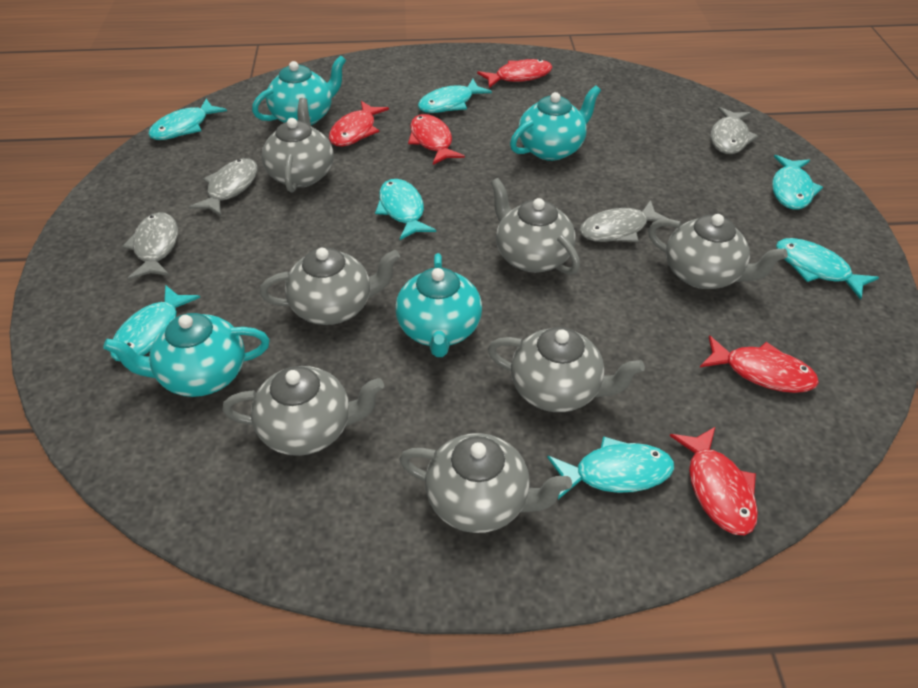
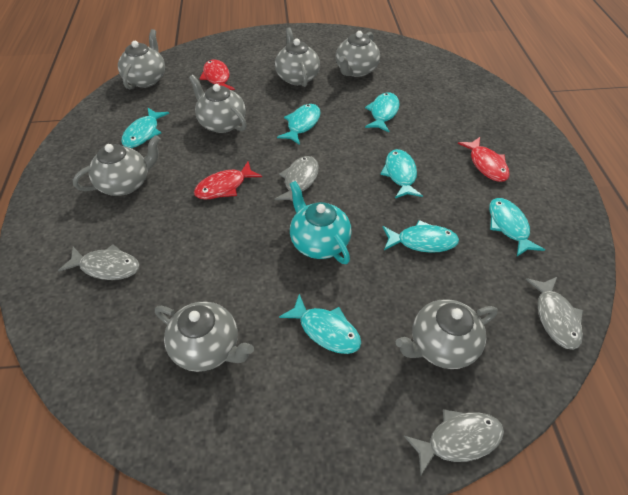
red fish: 5 -> 3
turquoise teapot: 4 -> 1

